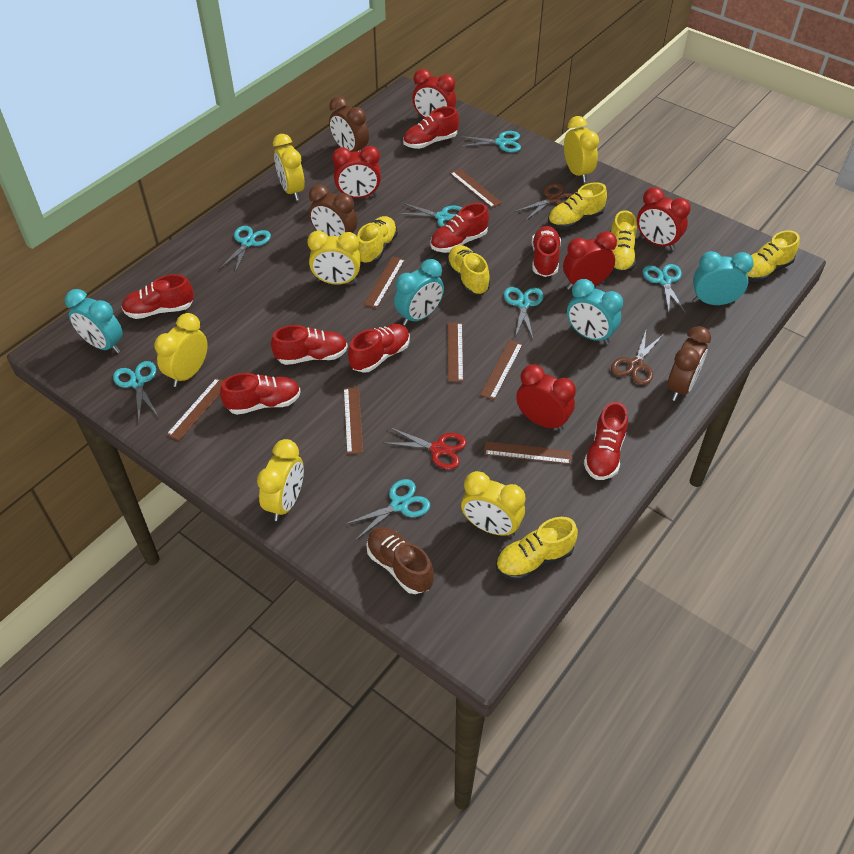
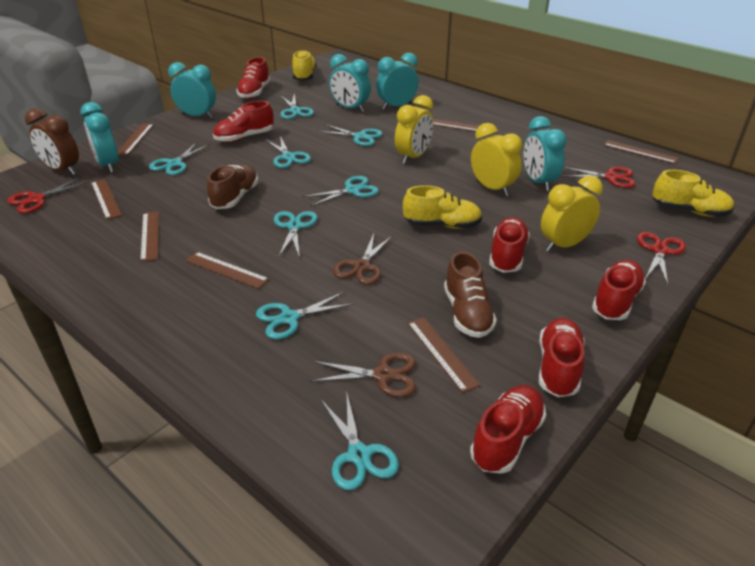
brown clock: 3 -> 1
brown shoe: 1 -> 2
red clock: 5 -> 0
red scissors: 1 -> 3
red shoe: 8 -> 6
turquoise clock: 4 -> 5
turquoise scissors: 7 -> 8
yellow clock: 6 -> 3
yellow shoe: 6 -> 3

